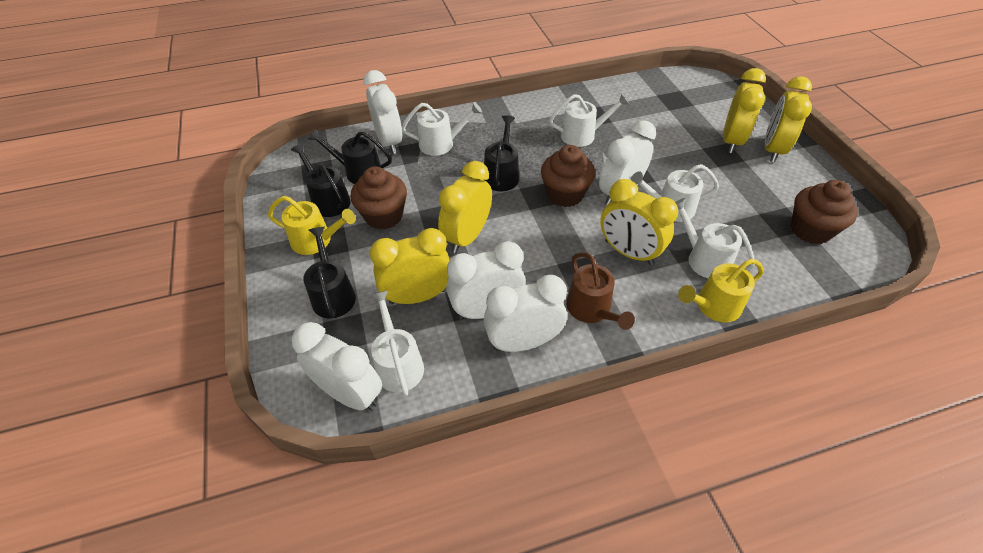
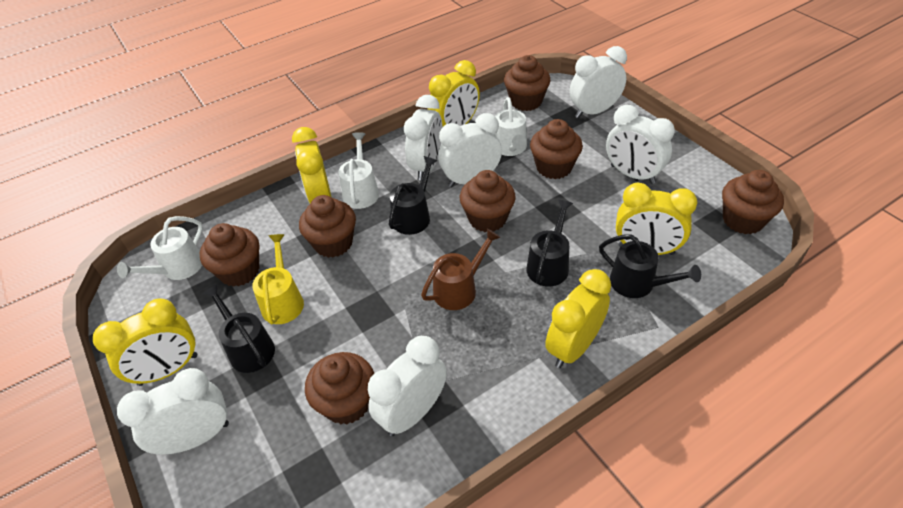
brown cupcake: 3 -> 7
white clock: 5 -> 6
white watering can: 5 -> 3
yellow watering can: 2 -> 1

